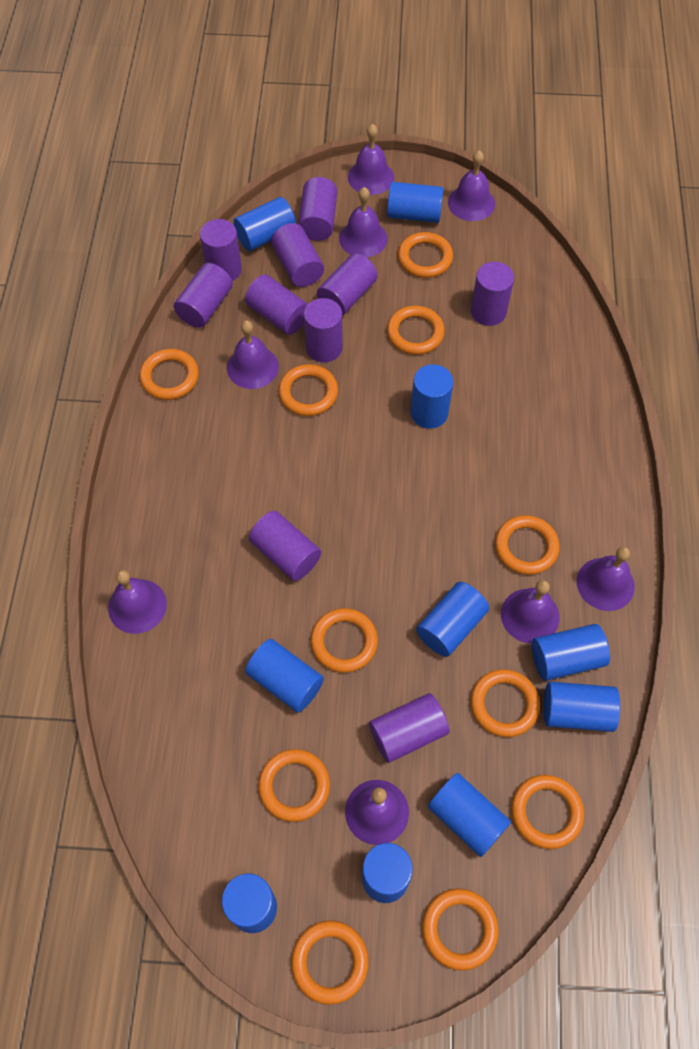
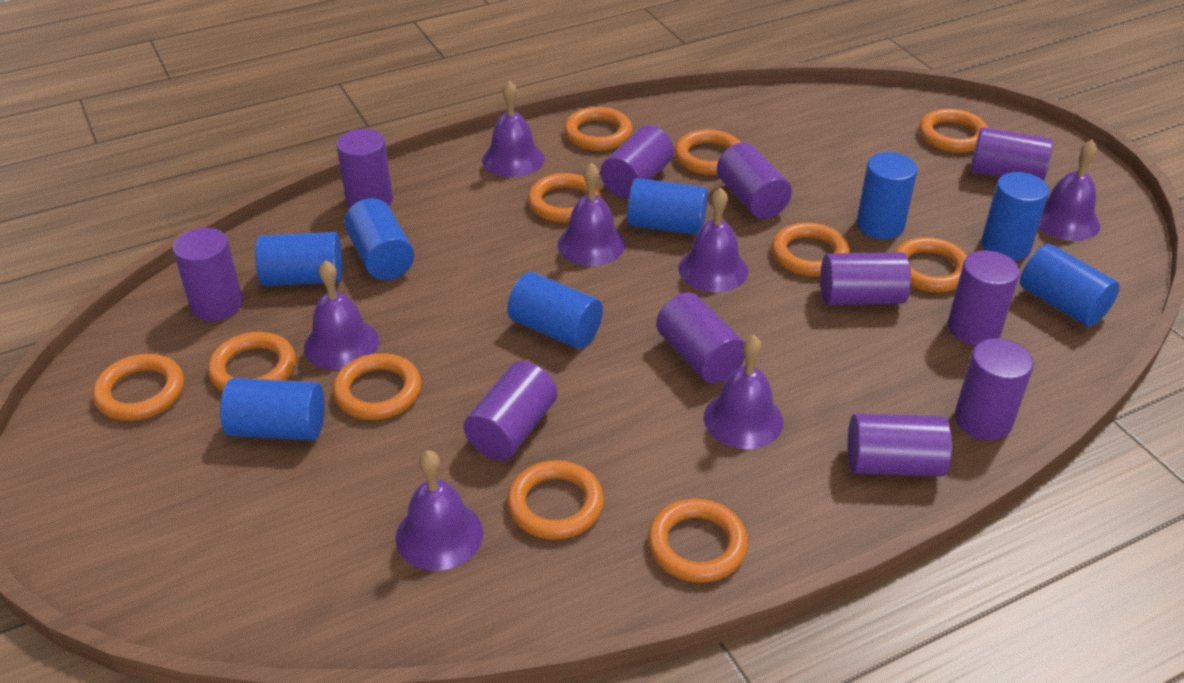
blue cylinder: 10 -> 8
purple bell: 8 -> 7
purple cylinder: 10 -> 11

